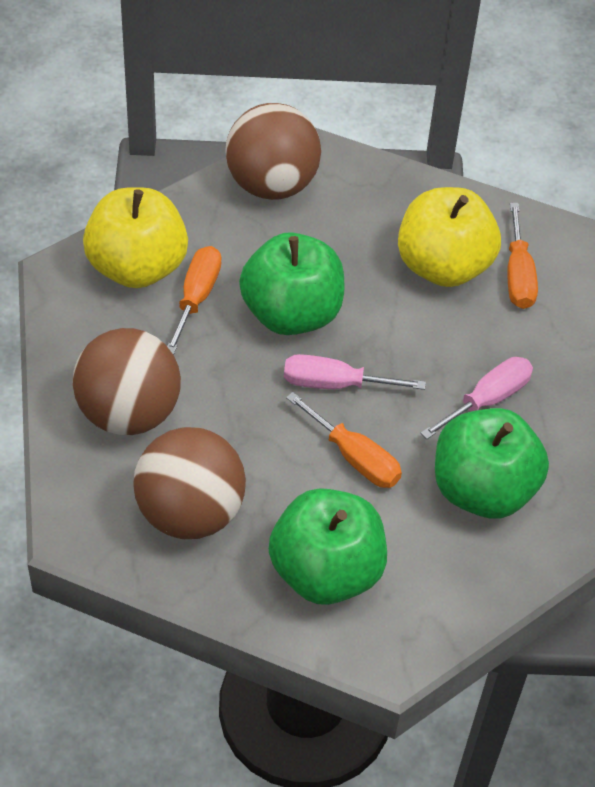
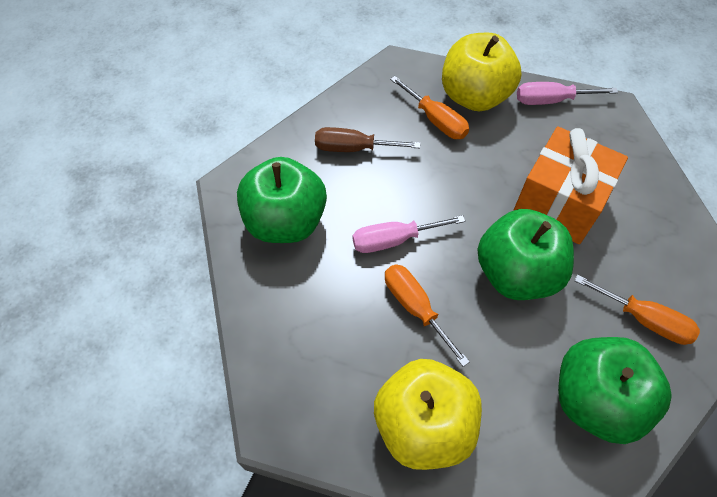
brown ball: 3 -> 0
brown screwdriver: 0 -> 1
orange gift: 0 -> 1

